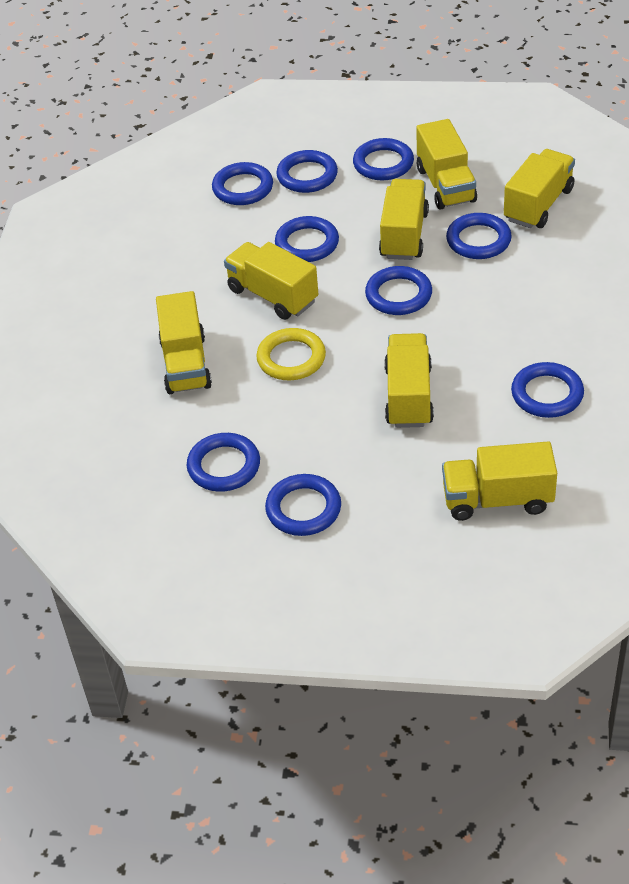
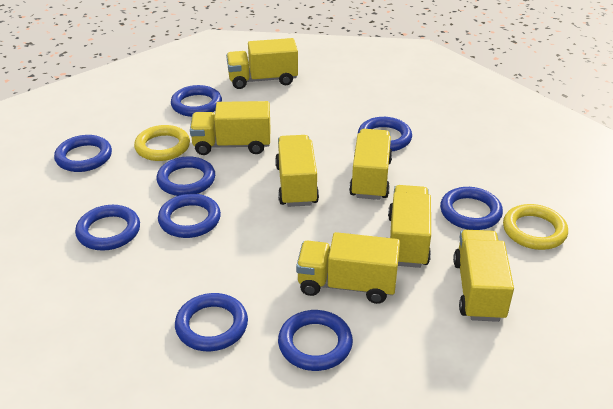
yellow ring: 1 -> 2

